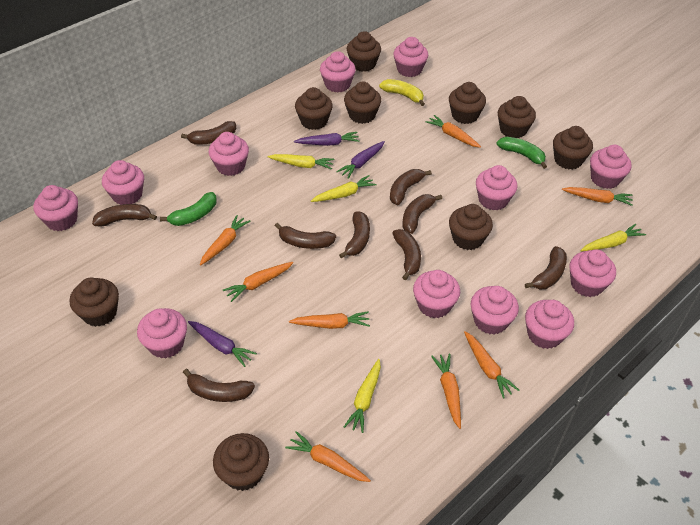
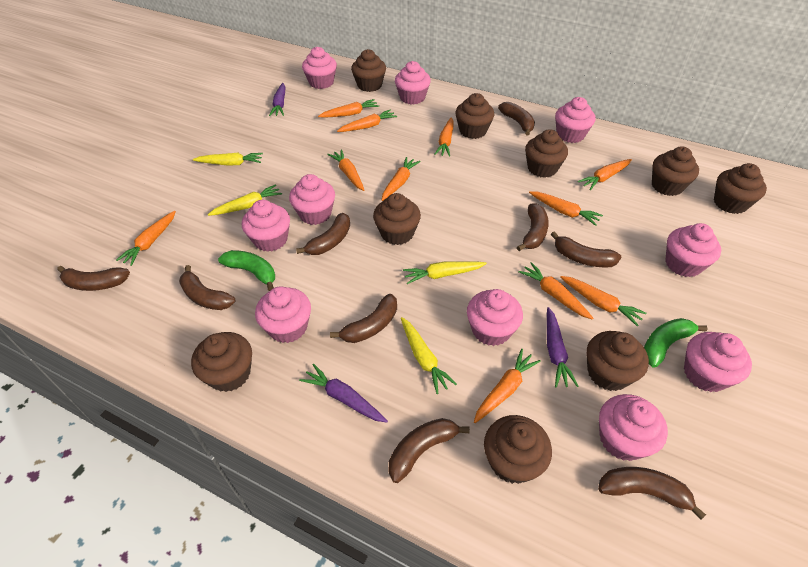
orange carrot: 8 -> 11
pink cupcake: 12 -> 10
yellow banana: 1 -> 0

